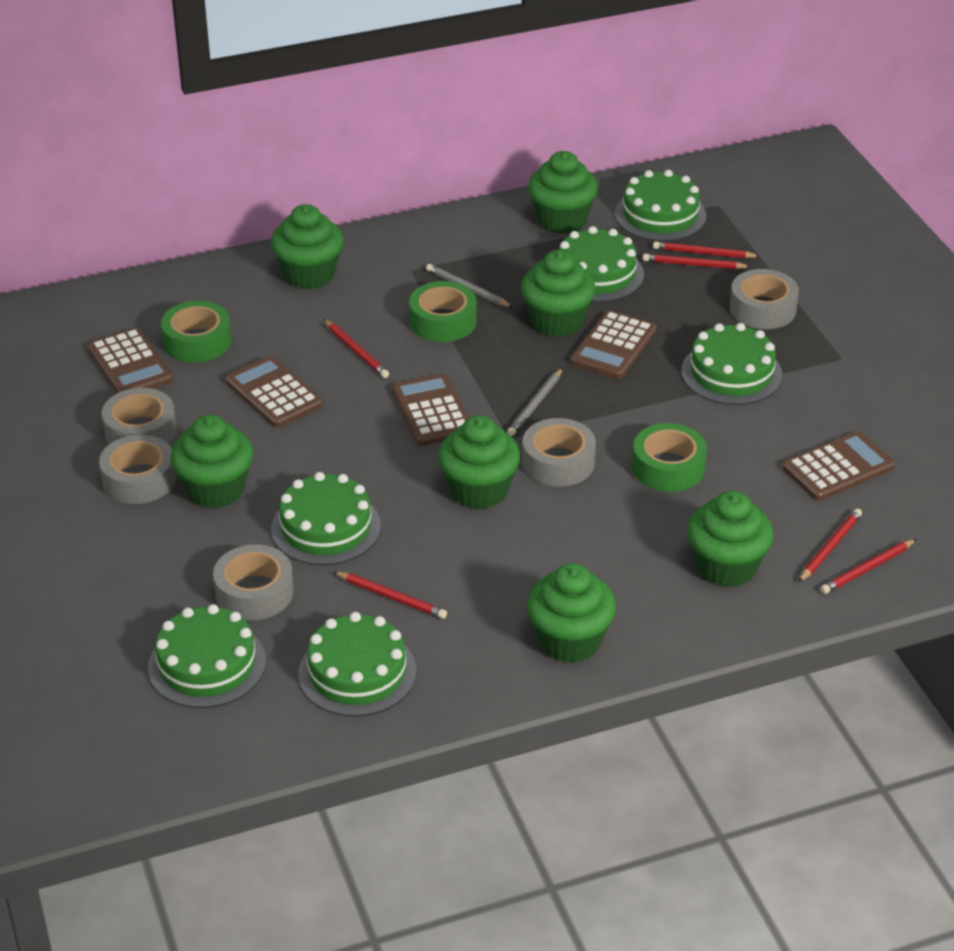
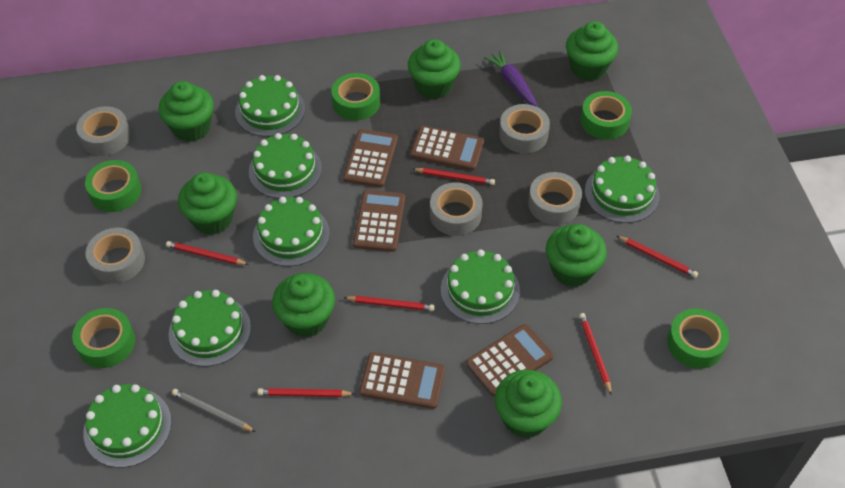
green cake: 6 -> 7
green tape: 3 -> 5
grey pencil: 2 -> 1
purple carrot: 0 -> 1

